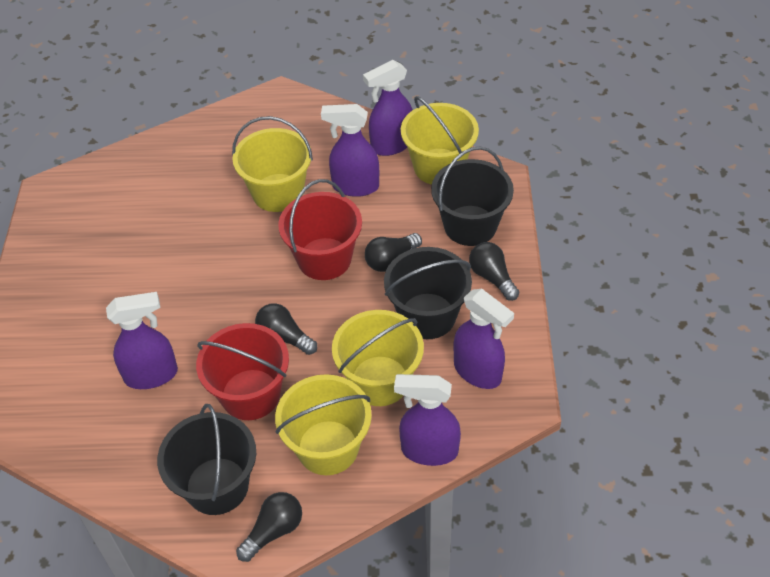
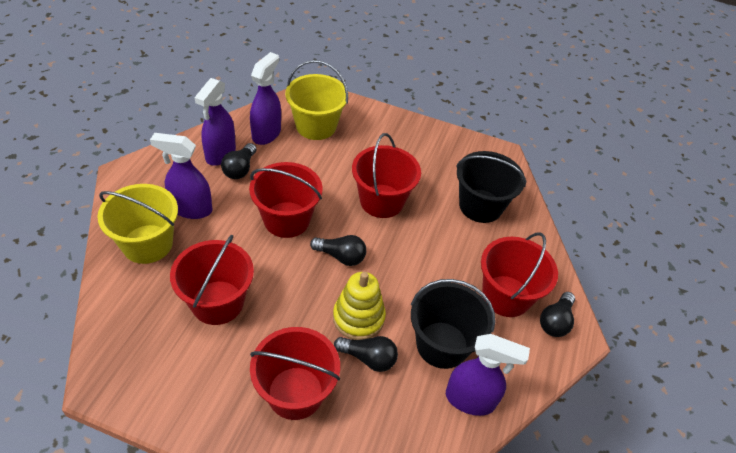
black bucket: 3 -> 2
purple spray bottle: 5 -> 4
red bucket: 2 -> 5
yellow bucket: 4 -> 2
yellow stacking toy: 0 -> 1

